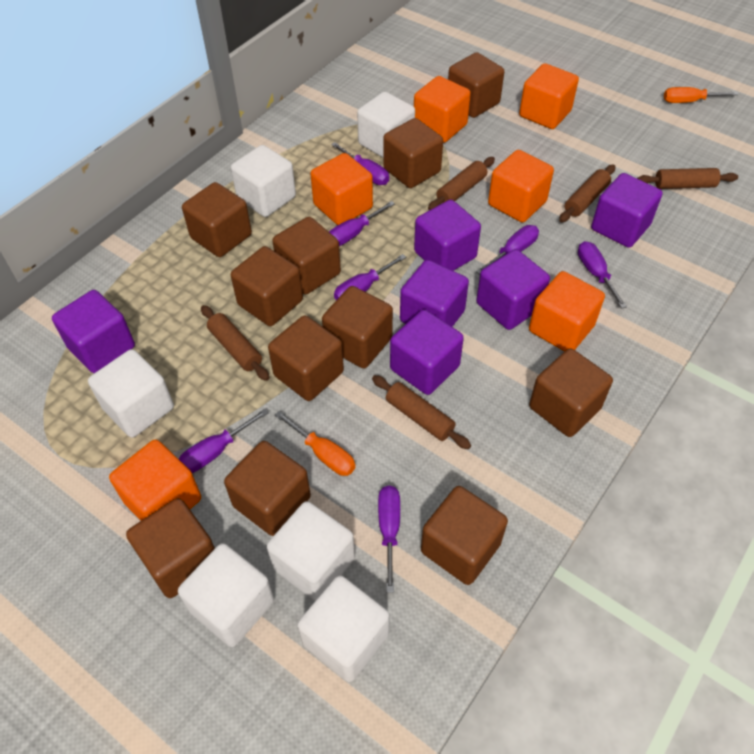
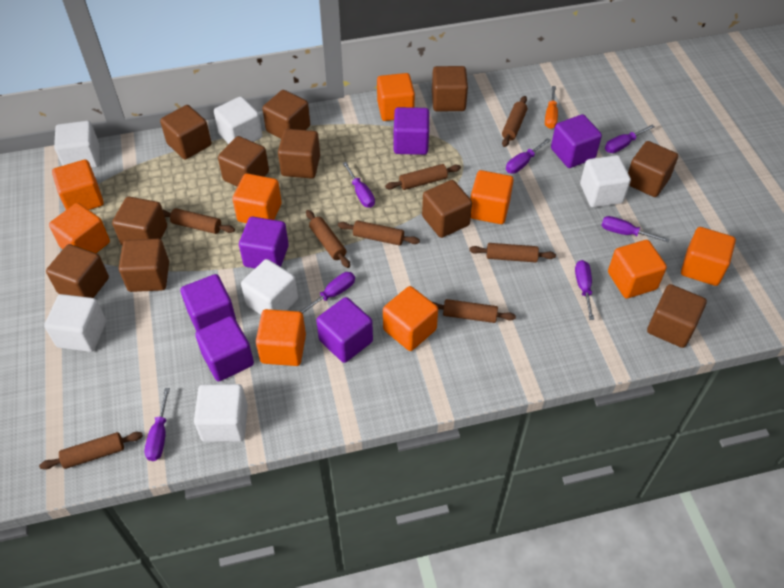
brown rolling pin: 5 -> 8
orange cube: 6 -> 9
orange screwdriver: 2 -> 1

